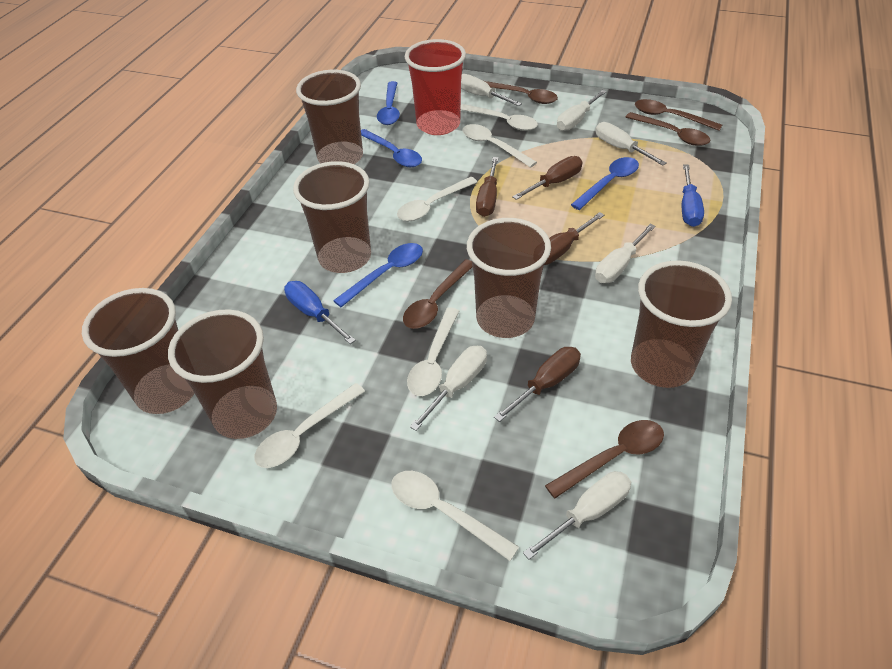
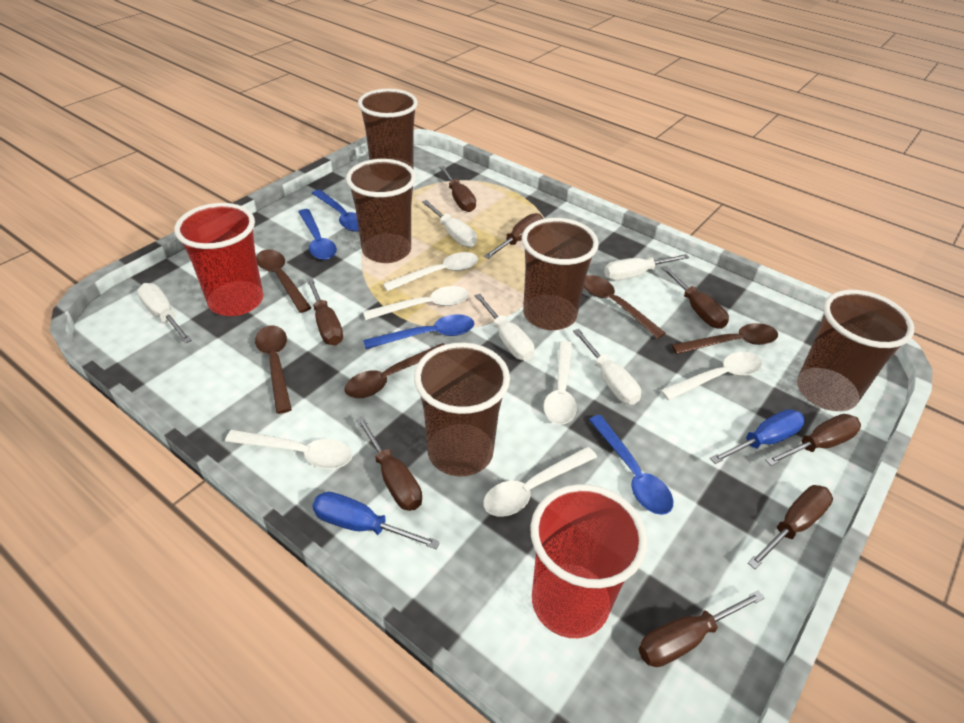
brown cup: 6 -> 5
brown screwdriver: 4 -> 8
red cup: 1 -> 2
white screwdriver: 6 -> 5

